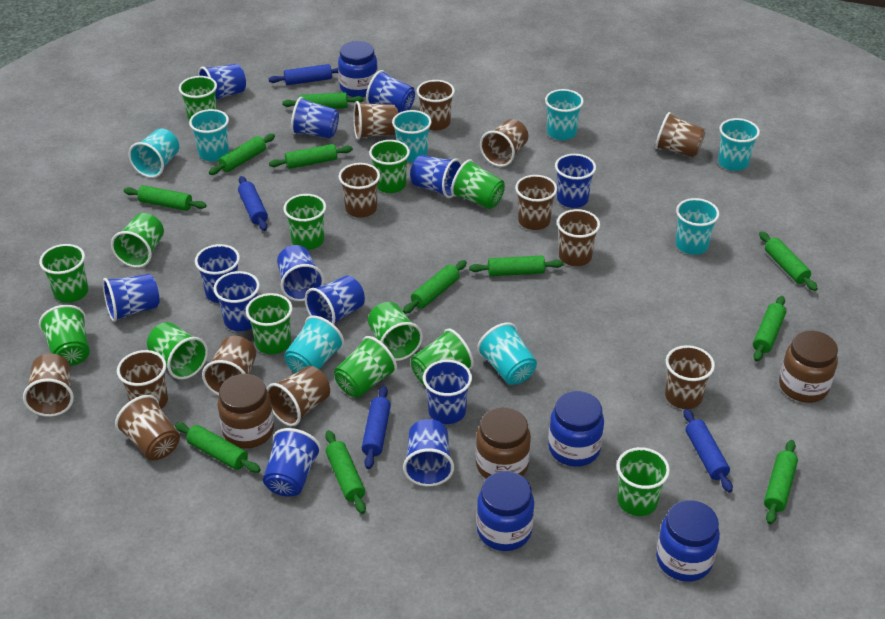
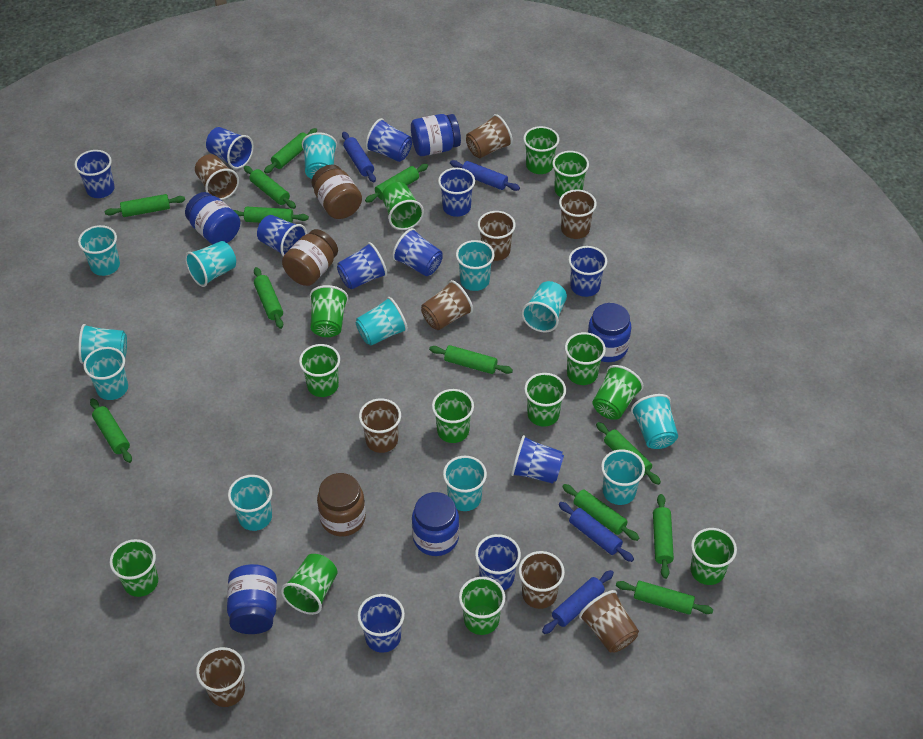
blue cup: 13 -> 11
blue jar: 4 -> 5
brown cup: 13 -> 9
green rolling pin: 11 -> 12
turquoise cup: 8 -> 12

